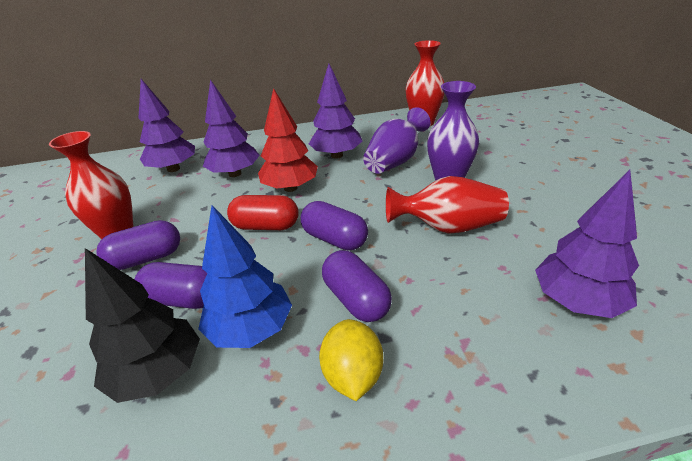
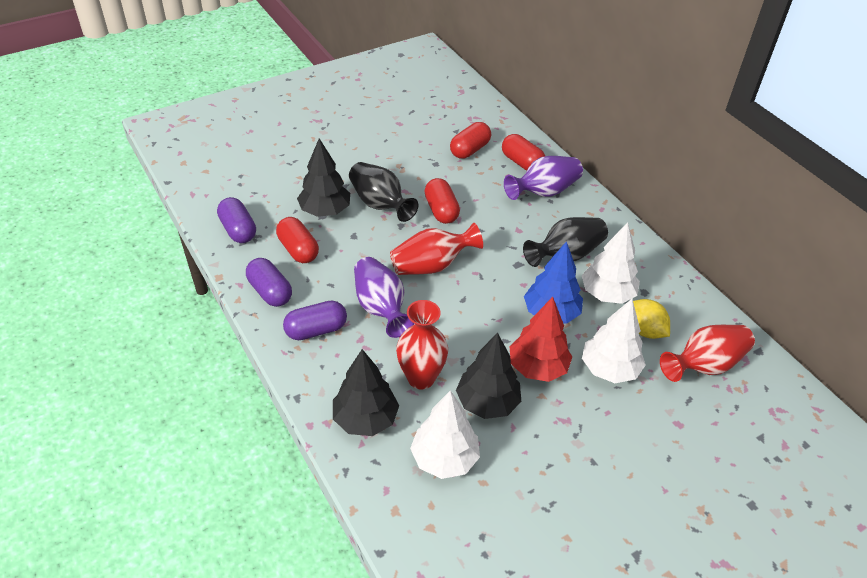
black tree: 1 -> 3
black vase: 0 -> 2
purple capsule: 4 -> 3
purple tree: 4 -> 0
red capsule: 1 -> 4
white tree: 0 -> 3

